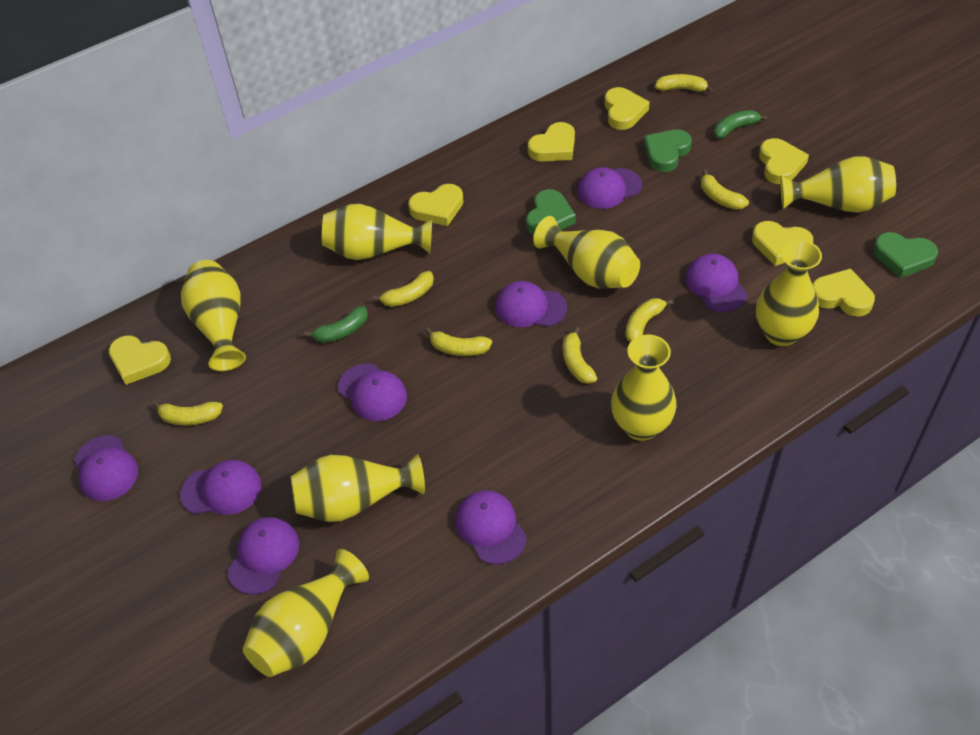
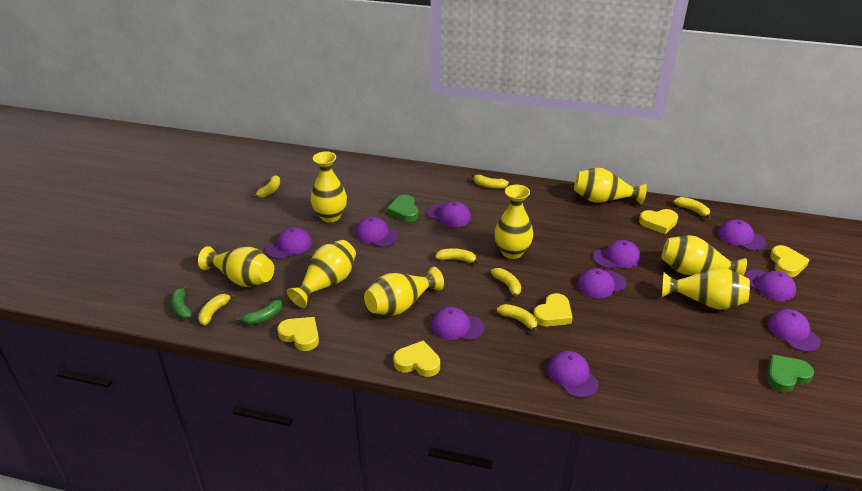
green heart: 3 -> 2
purple cap: 8 -> 10
yellow heart: 7 -> 5

